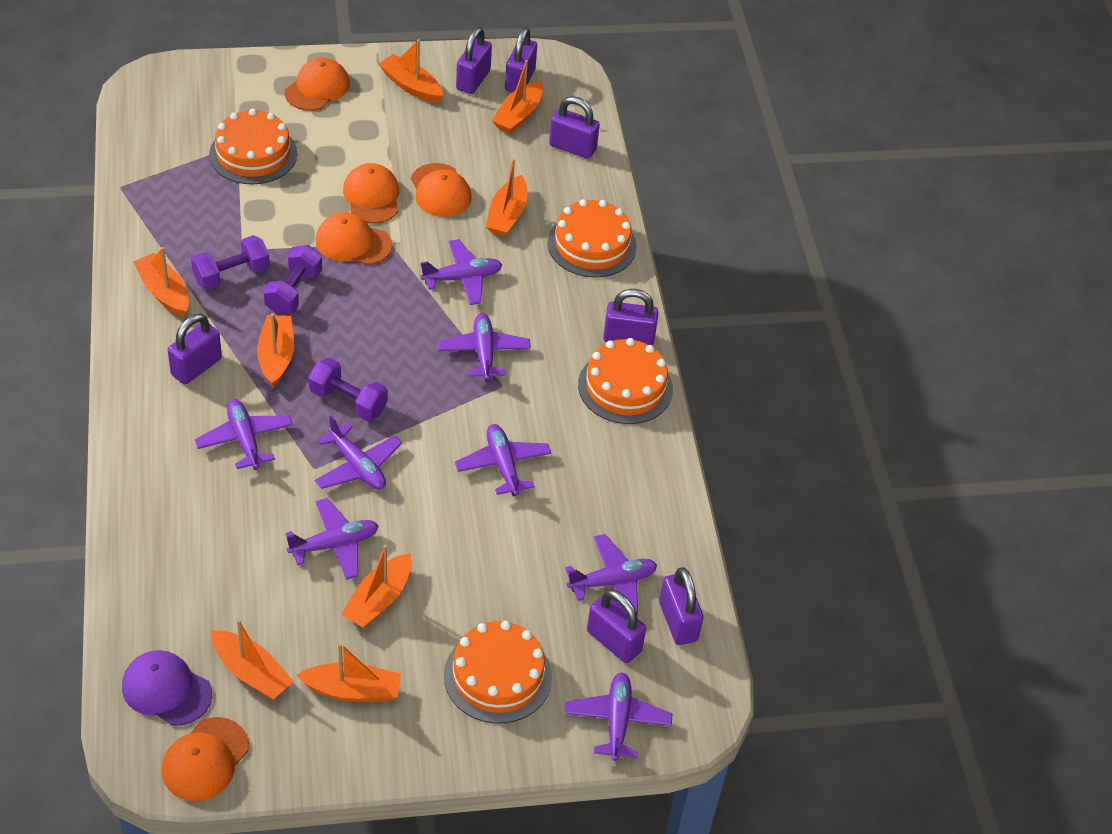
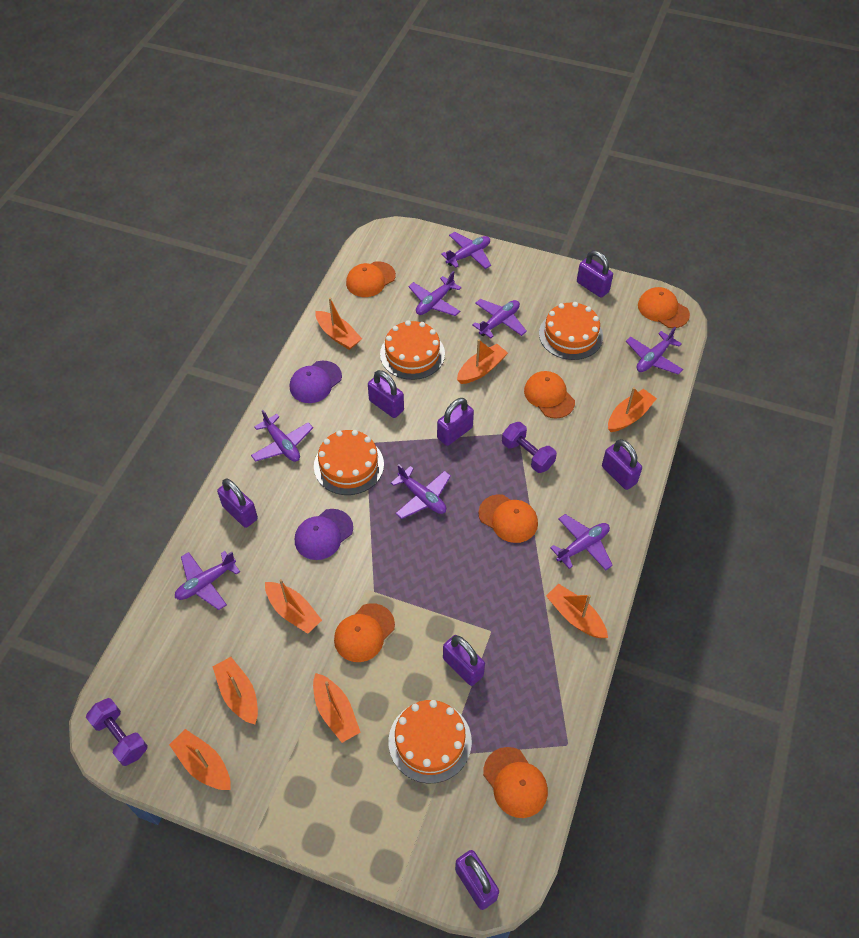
orange cap: 5 -> 6
purple cap: 1 -> 2
purple dumbbell: 3 -> 2

